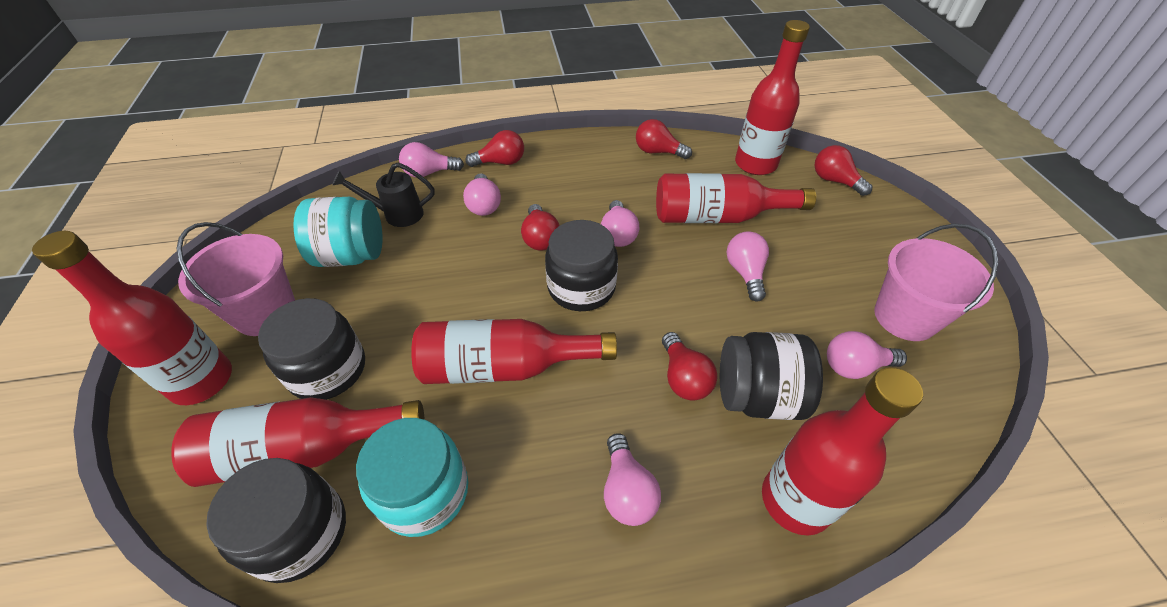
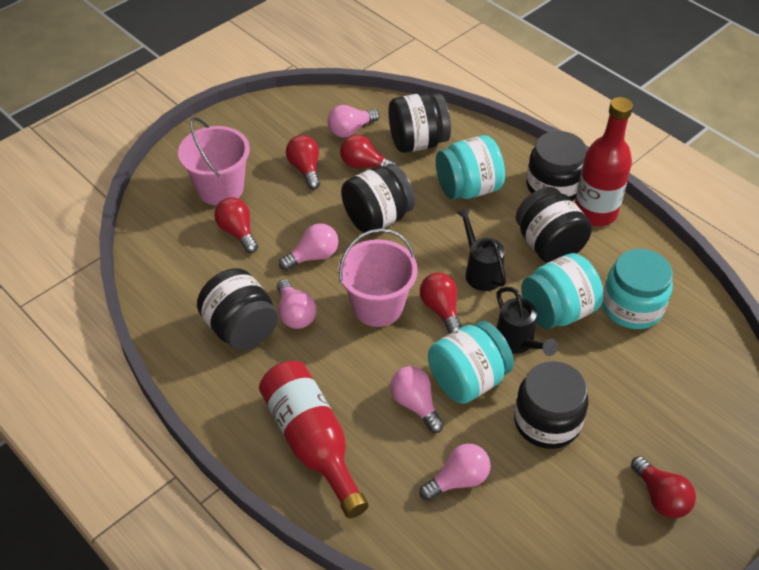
black jar: 4 -> 6
black watering can: 1 -> 2
pink light bulb: 6 -> 5
red bottle: 6 -> 2
turquoise jar: 2 -> 4

